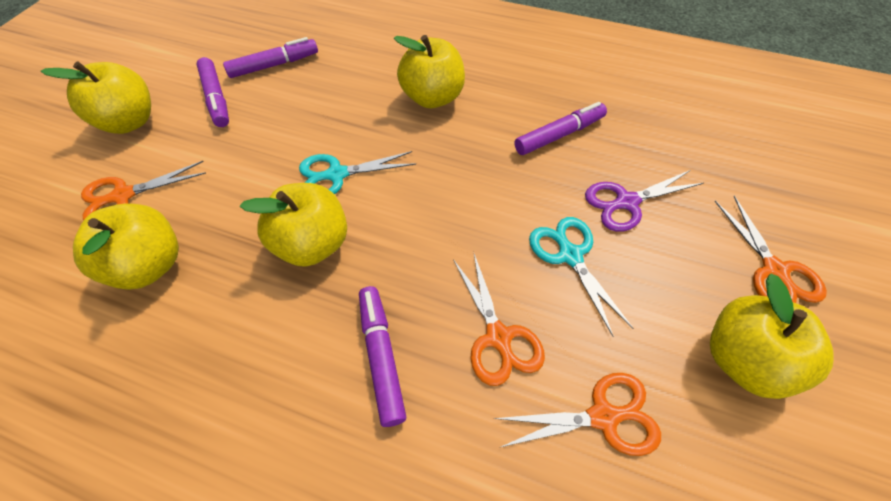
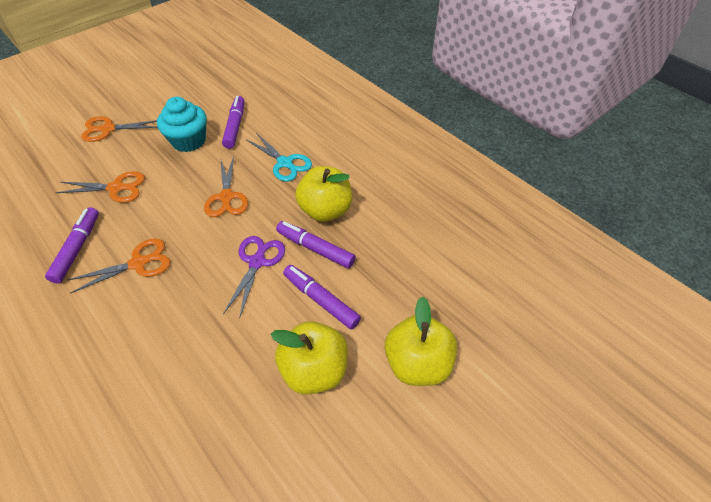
turquoise cupcake: 0 -> 1
turquoise scissors: 2 -> 1
yellow apple: 5 -> 3

